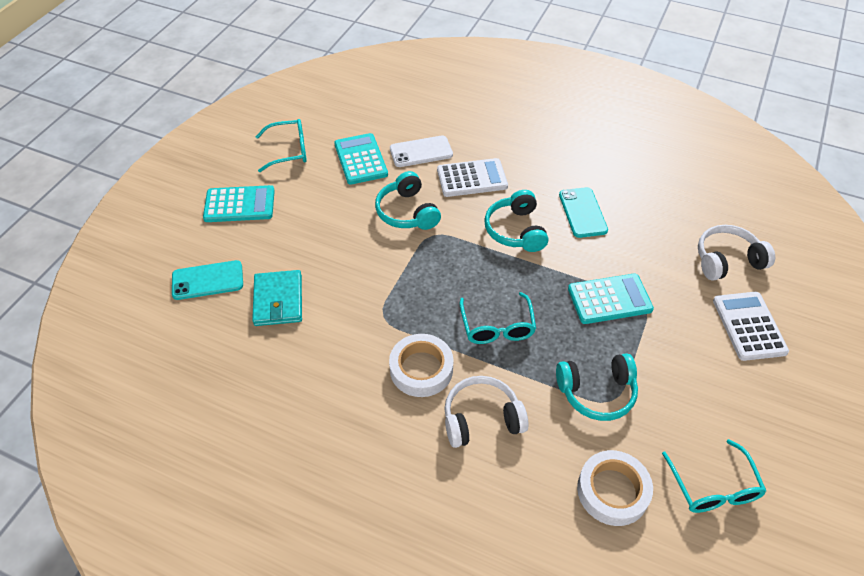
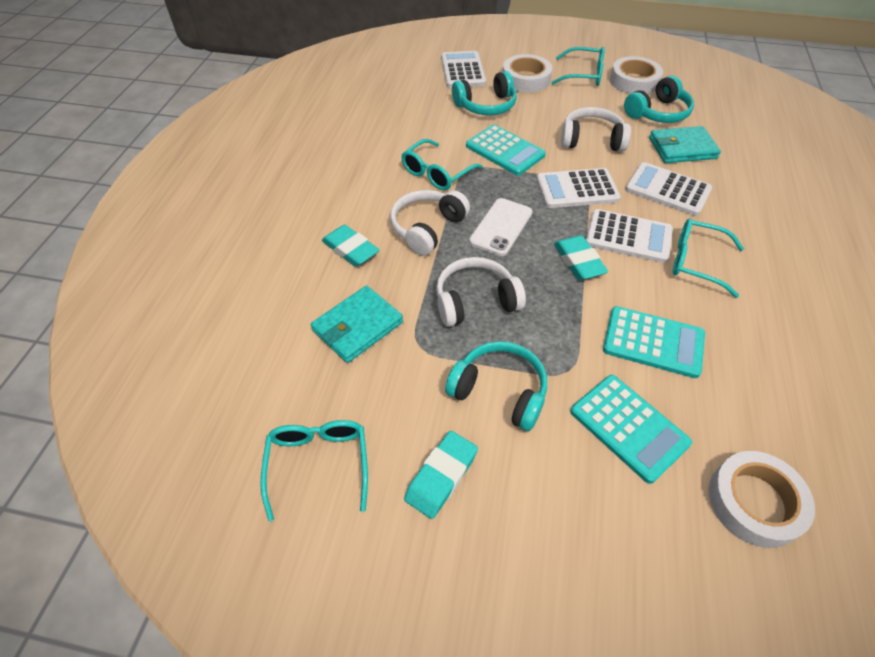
turquoise eraser: 0 -> 3
turquoise glasses: 3 -> 4
turquoise phone: 2 -> 0
turquoise wallet: 1 -> 2
white calculator: 2 -> 4
white headphones: 2 -> 3
white tape: 2 -> 3

